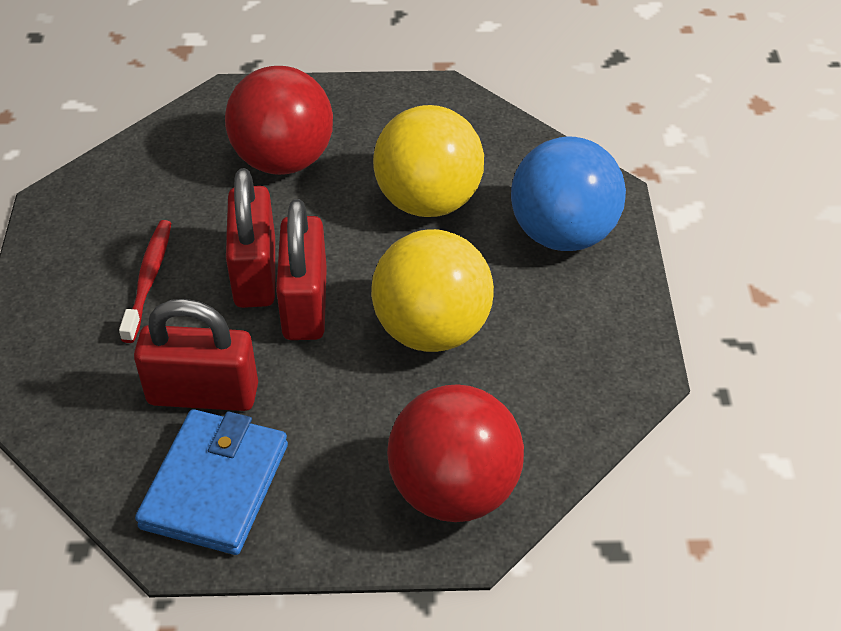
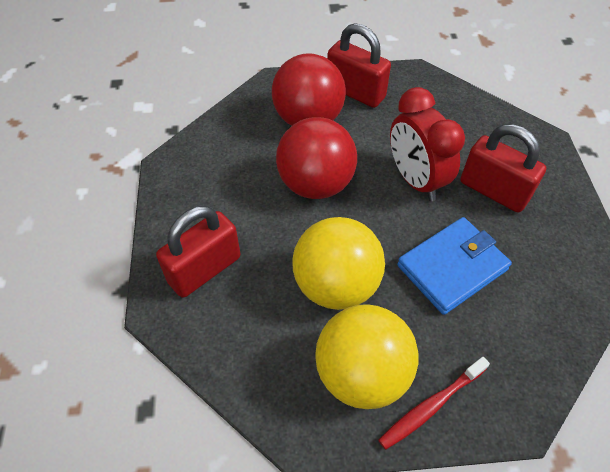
blue ball: 1 -> 0
red clock: 0 -> 1

